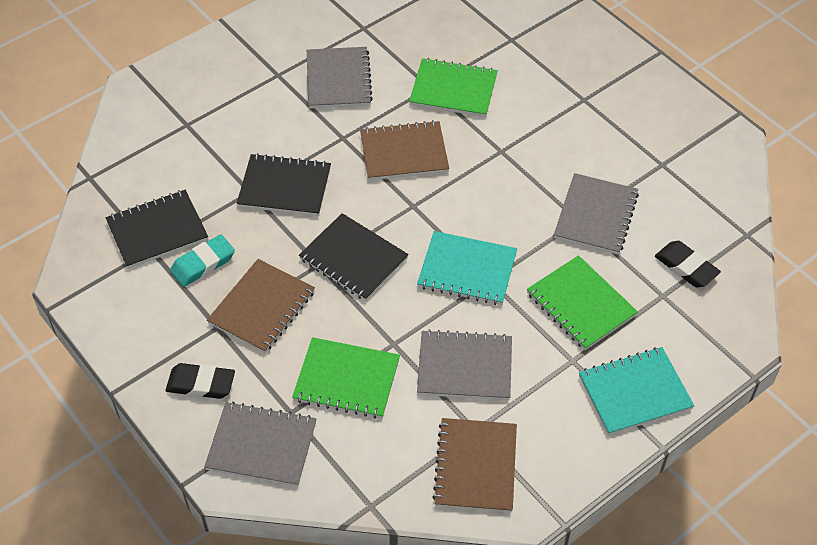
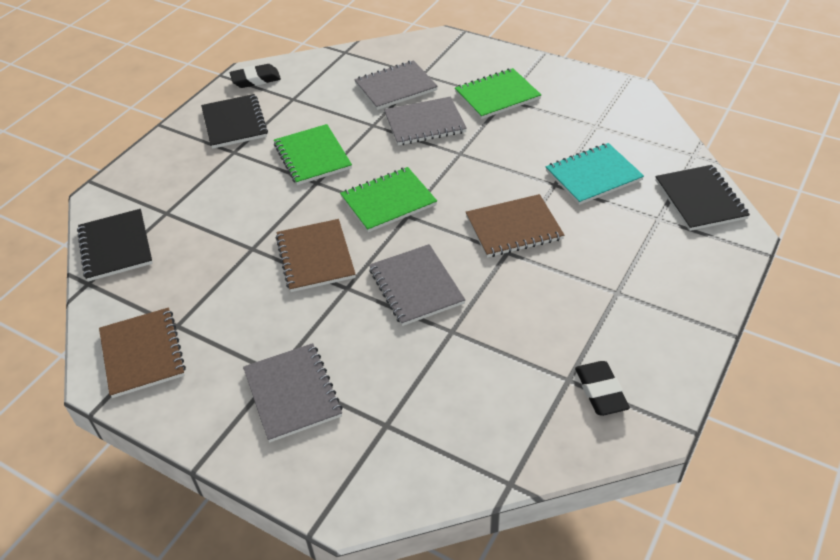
turquoise eraser: 1 -> 0
turquoise notebook: 2 -> 1

